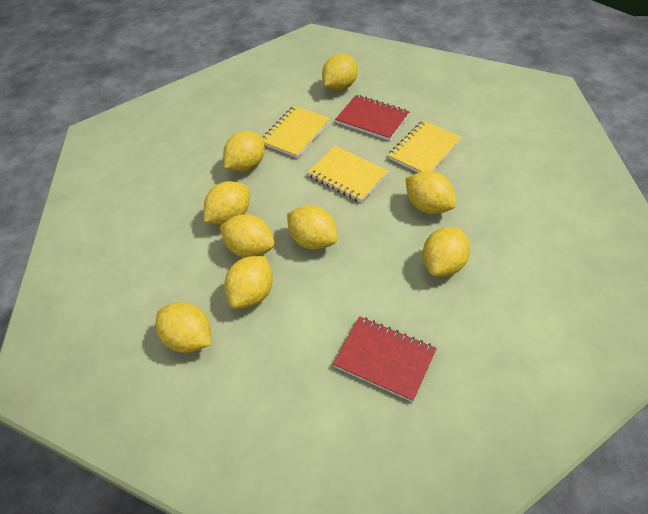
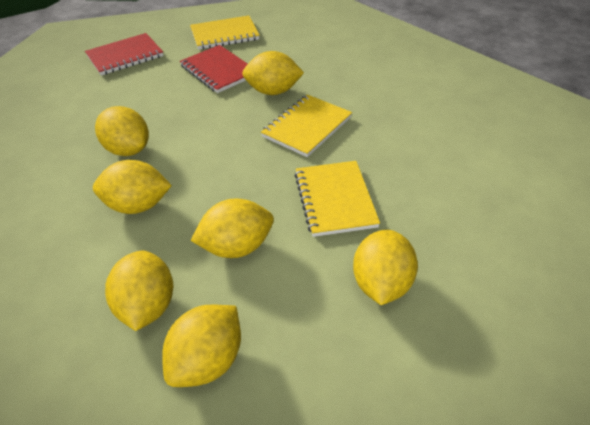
yellow lemon: 9 -> 7

